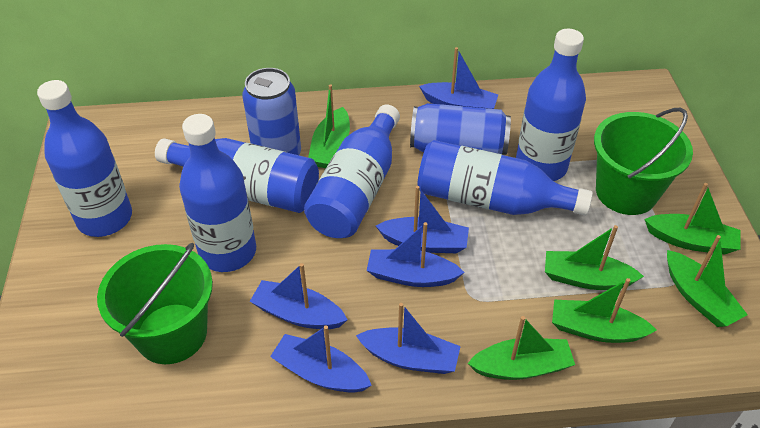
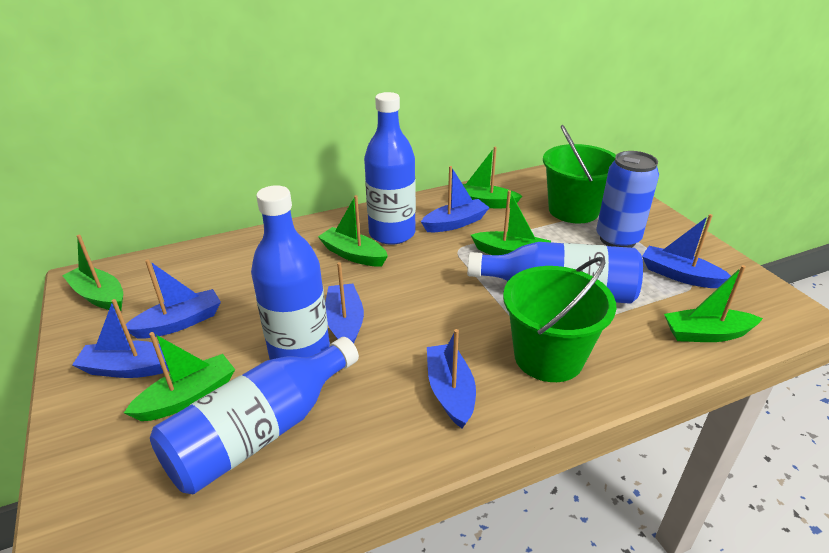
blue bottle: 6 -> 4
blue can: 2 -> 1

